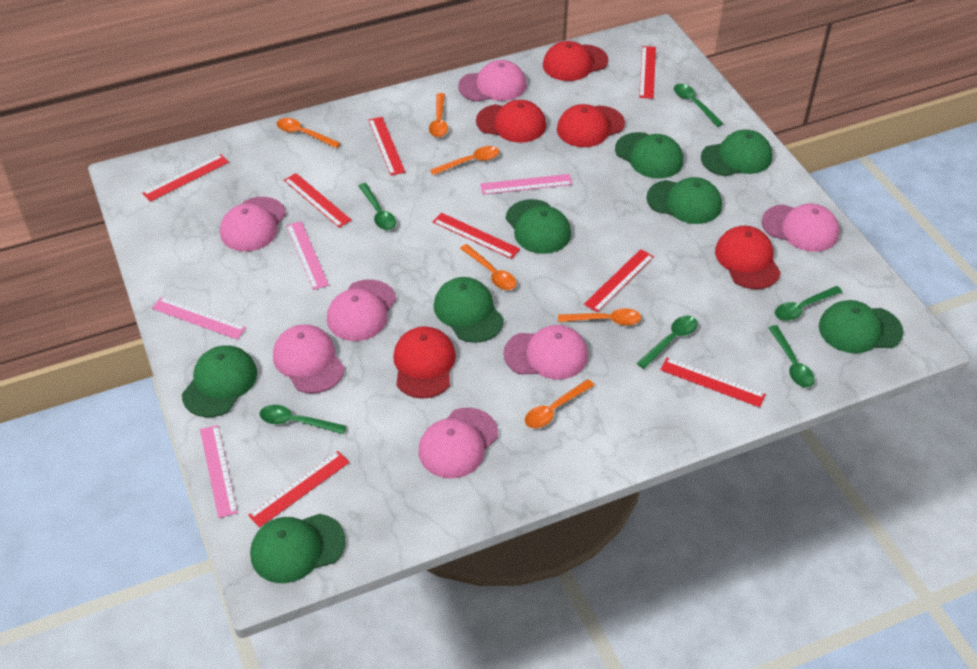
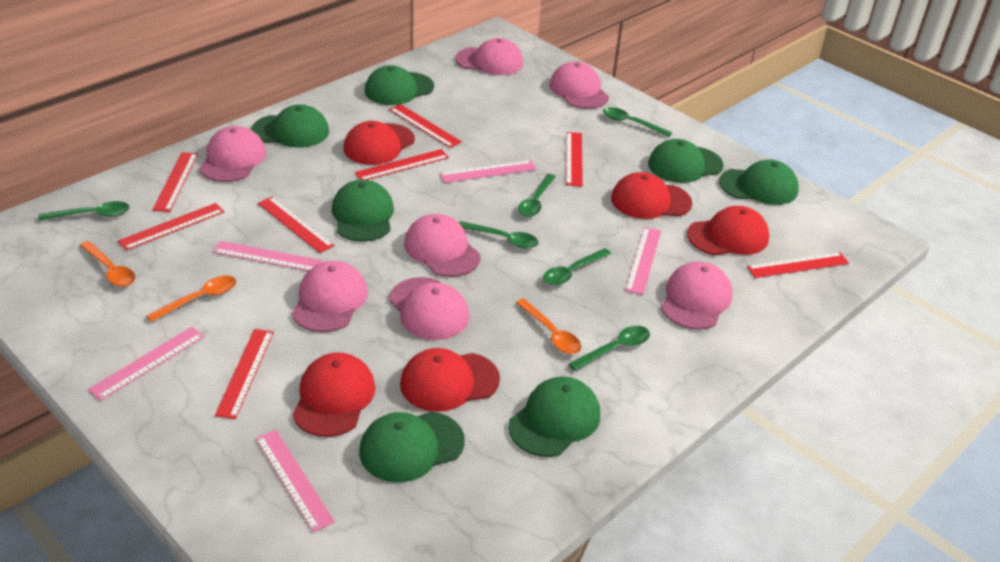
green cap: 8 -> 7
orange spoon: 6 -> 3
pink ruler: 4 -> 5

